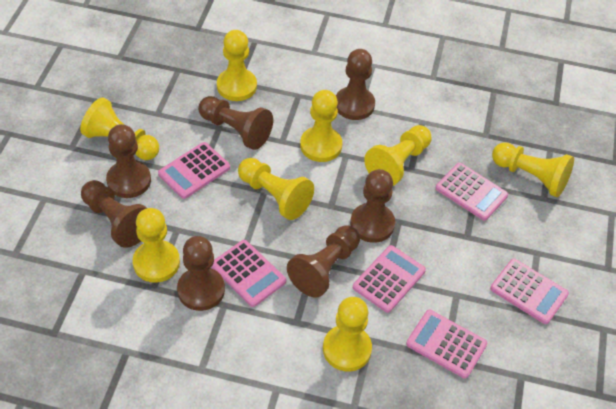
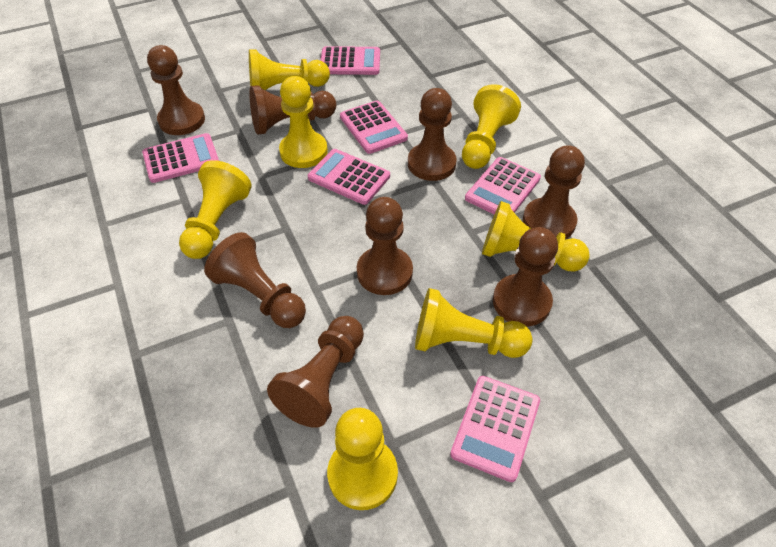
brown pawn: 7 -> 8
yellow pawn: 8 -> 7

